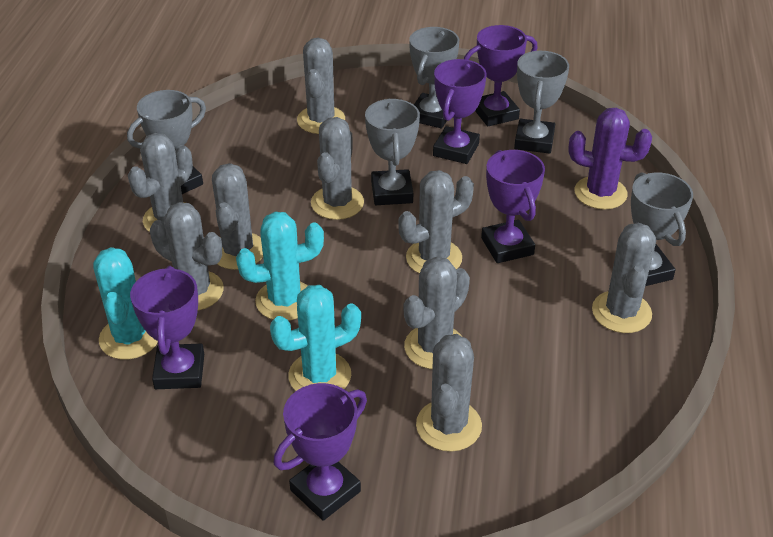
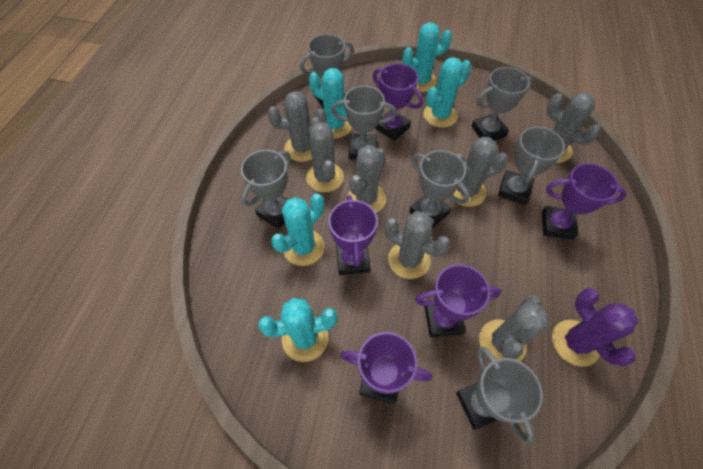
grey cactus: 9 -> 7
grey trophy: 5 -> 7
turquoise cactus: 3 -> 5

